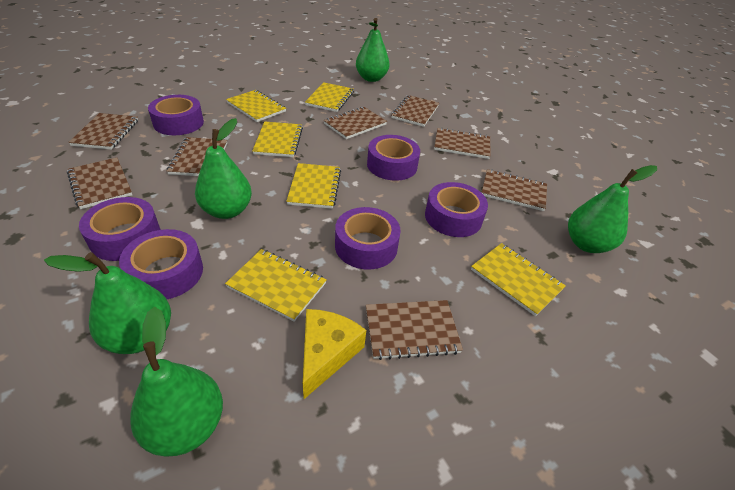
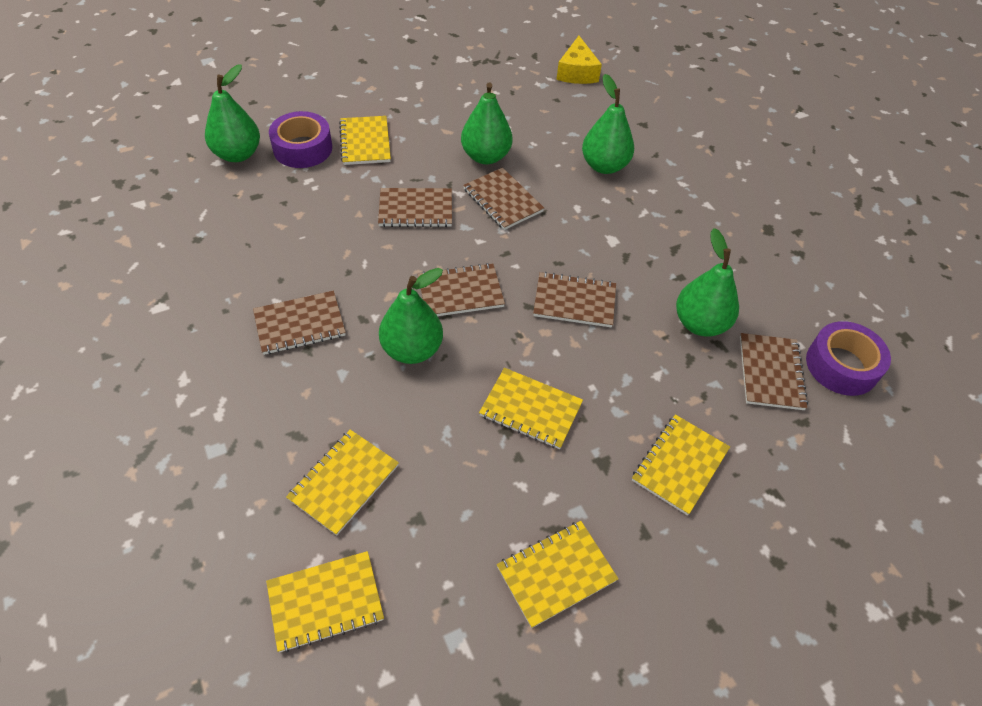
brown notebook: 8 -> 6
purple tape: 6 -> 2

